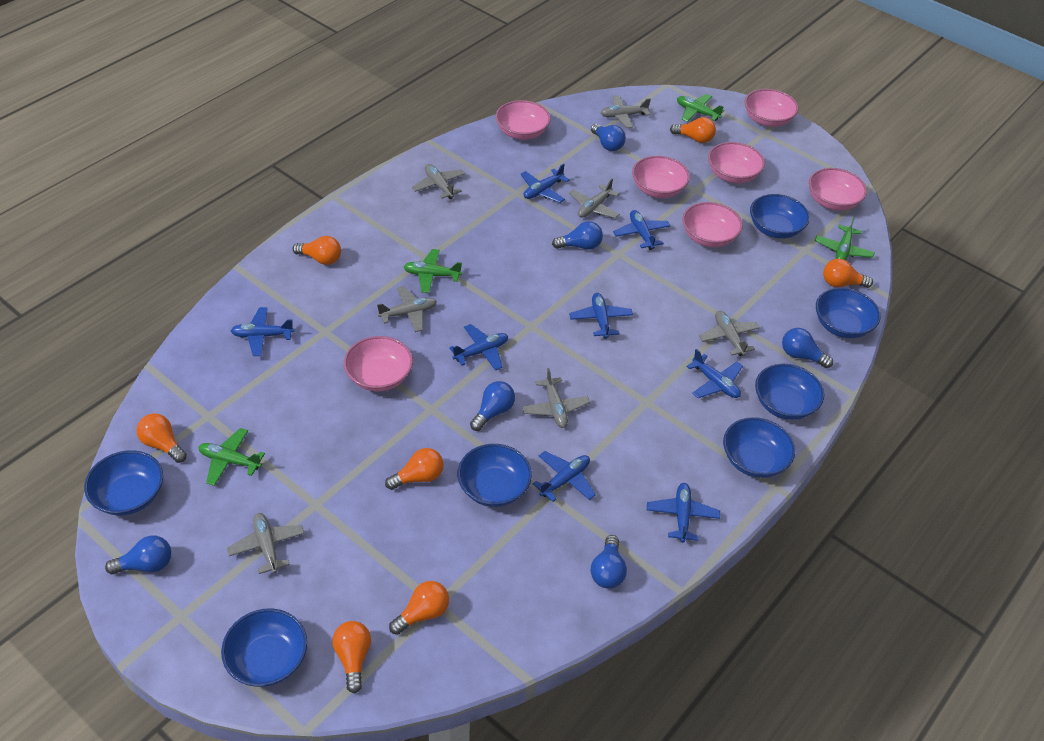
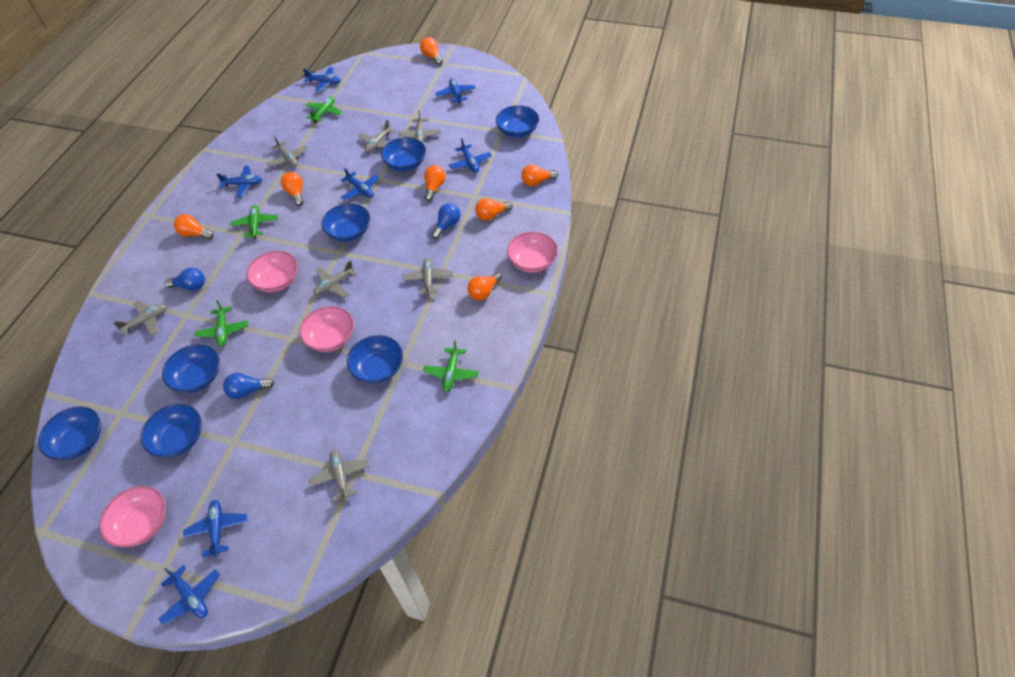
blue light bulb: 6 -> 3
blue plane: 8 -> 7
pink bowl: 7 -> 4

